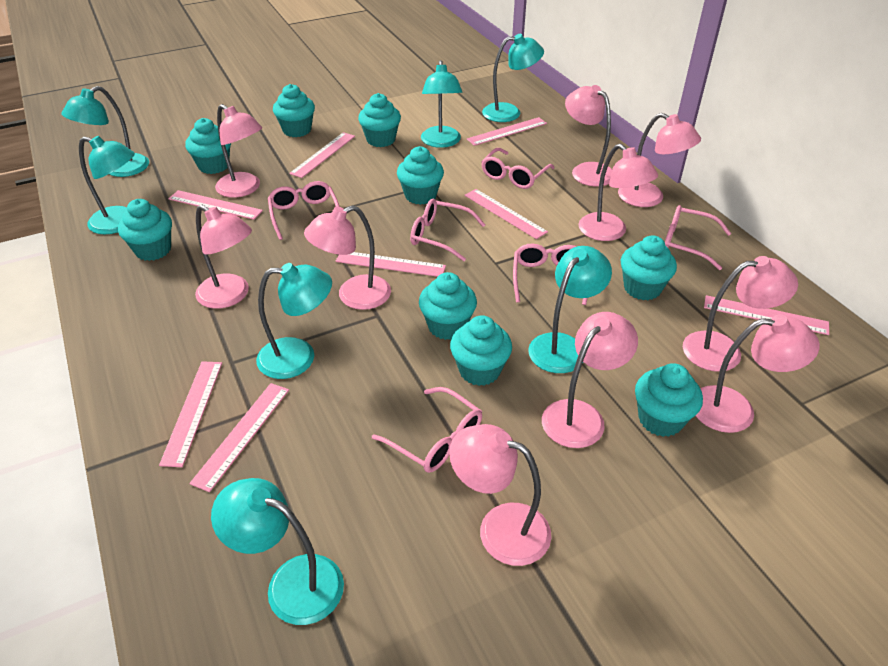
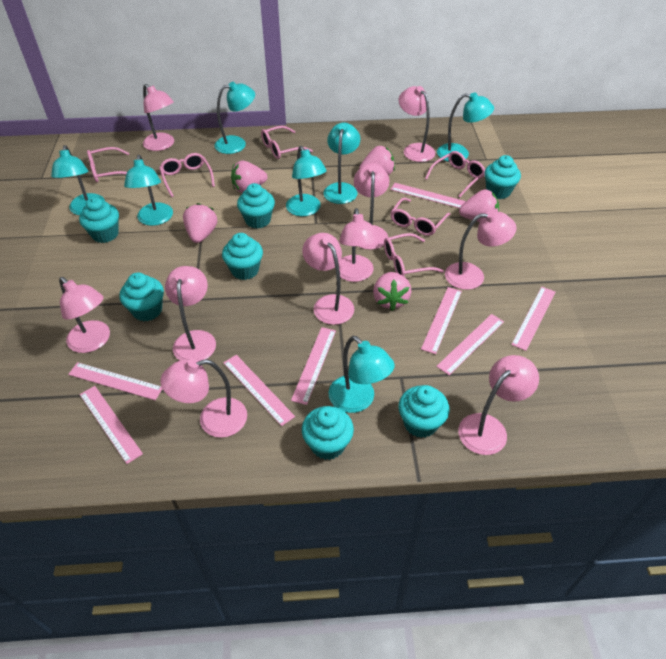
pink strawberry: 0 -> 5
turquoise cupcake: 9 -> 7

